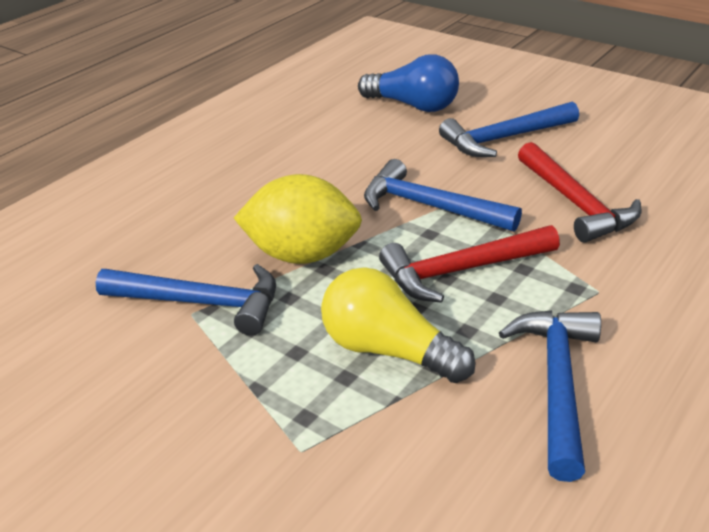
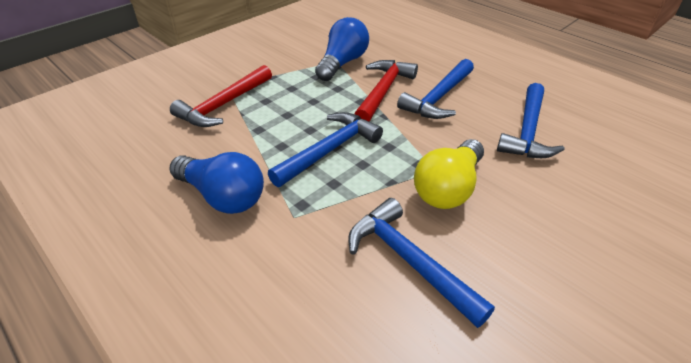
blue light bulb: 1 -> 2
yellow lemon: 1 -> 0

